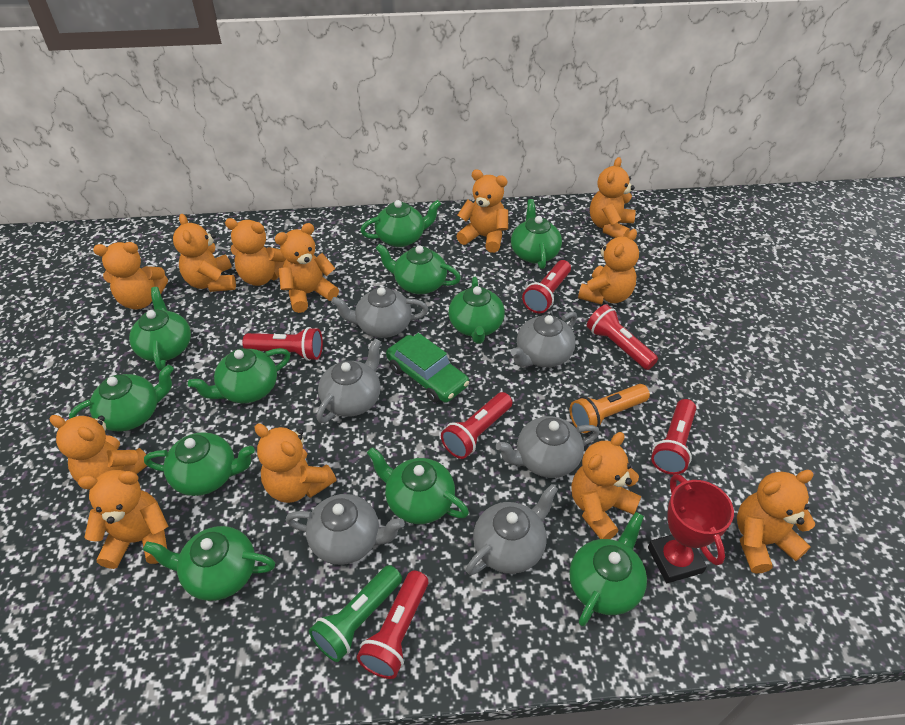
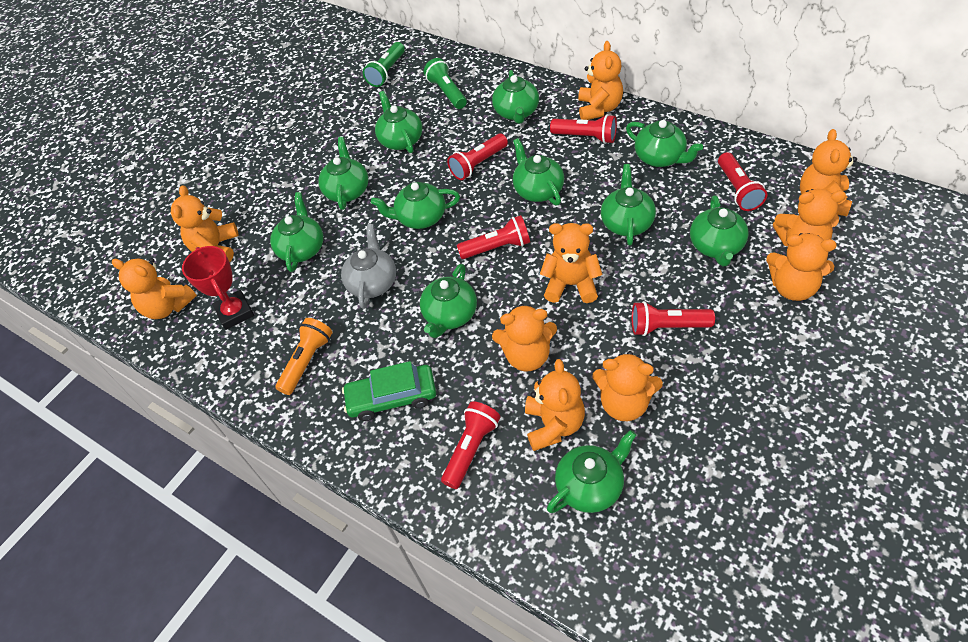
green flashlight: 1 -> 2
grey teapot: 6 -> 1
orange teddy bear: 12 -> 10

